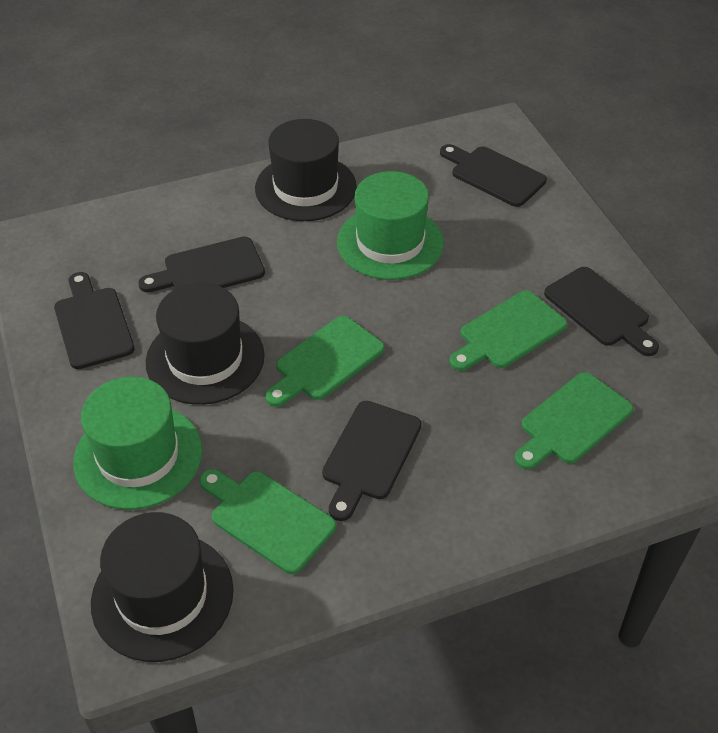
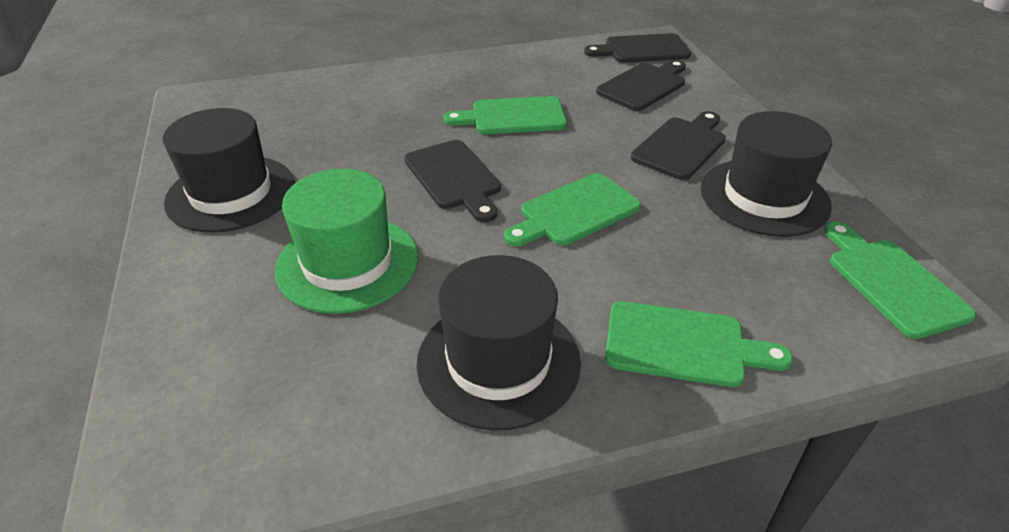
black cutting board: 5 -> 4
green hat: 2 -> 1

